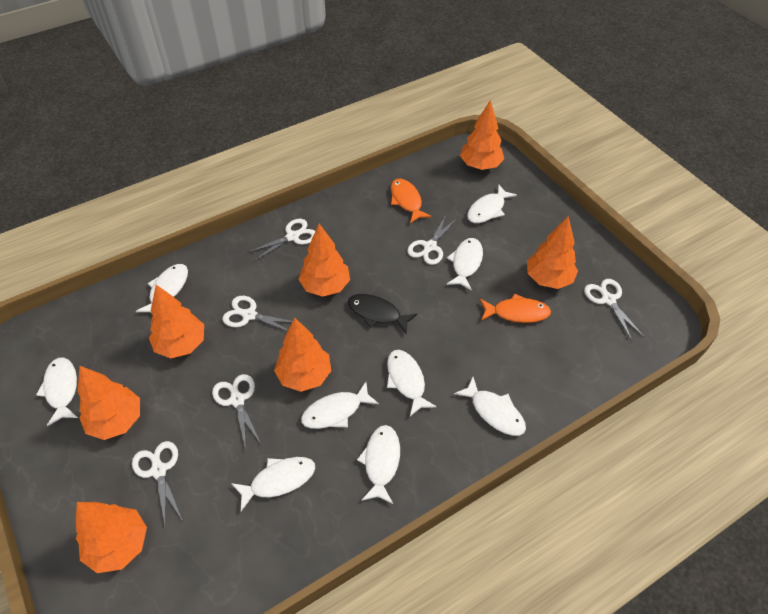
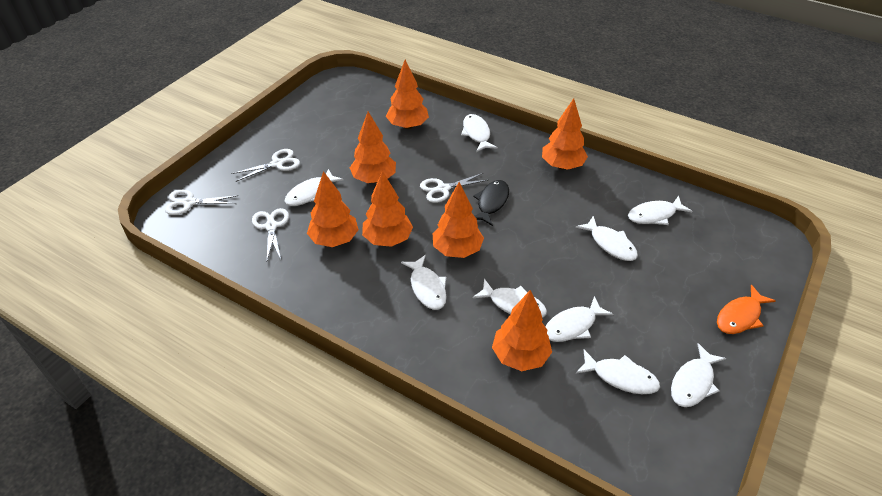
orange fish: 2 -> 1
white scissors: 6 -> 4

